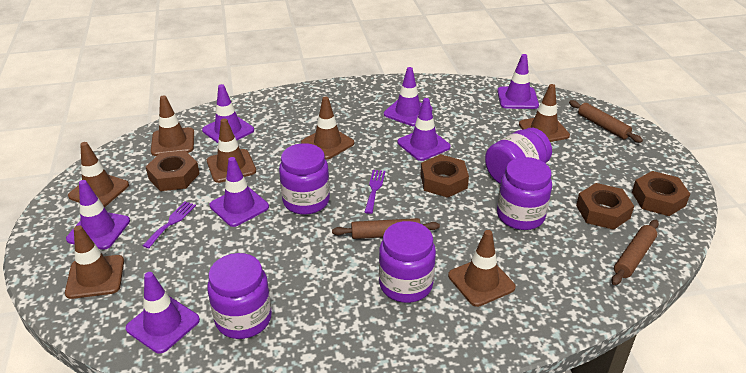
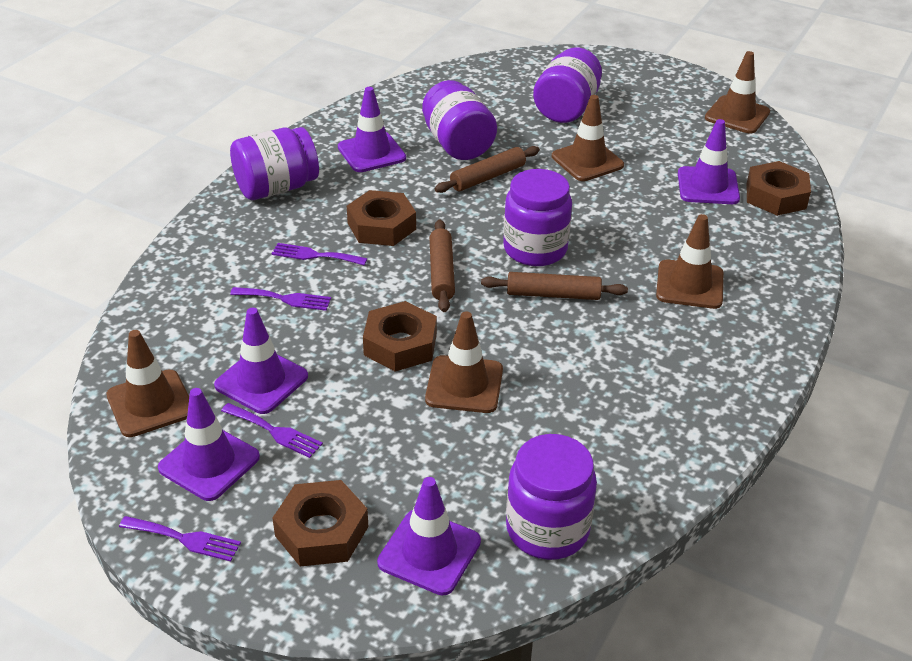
brown traffic cone: 7 -> 5
purple fork: 2 -> 4
purple traffic cone: 7 -> 5

